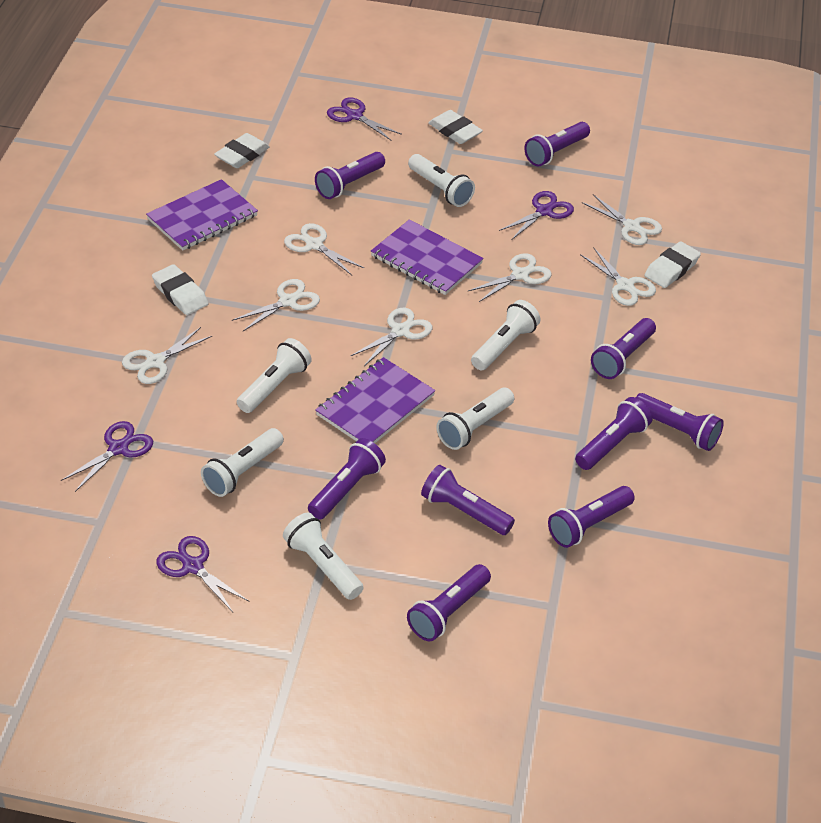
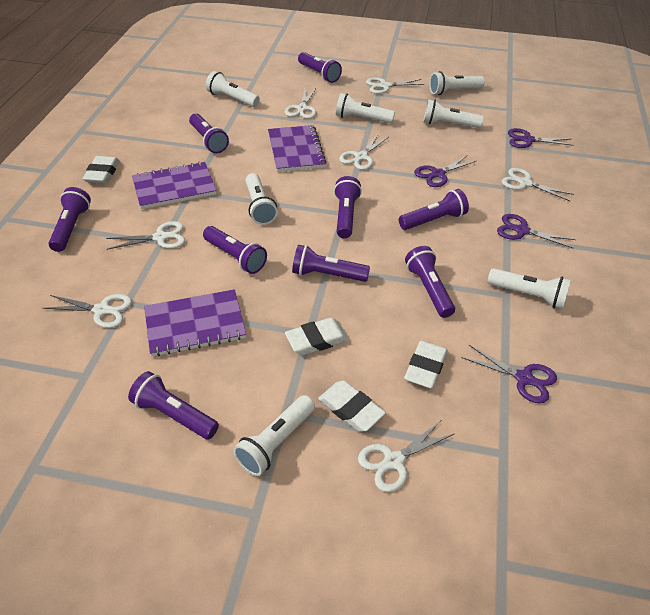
white flashlight: 6 -> 7

